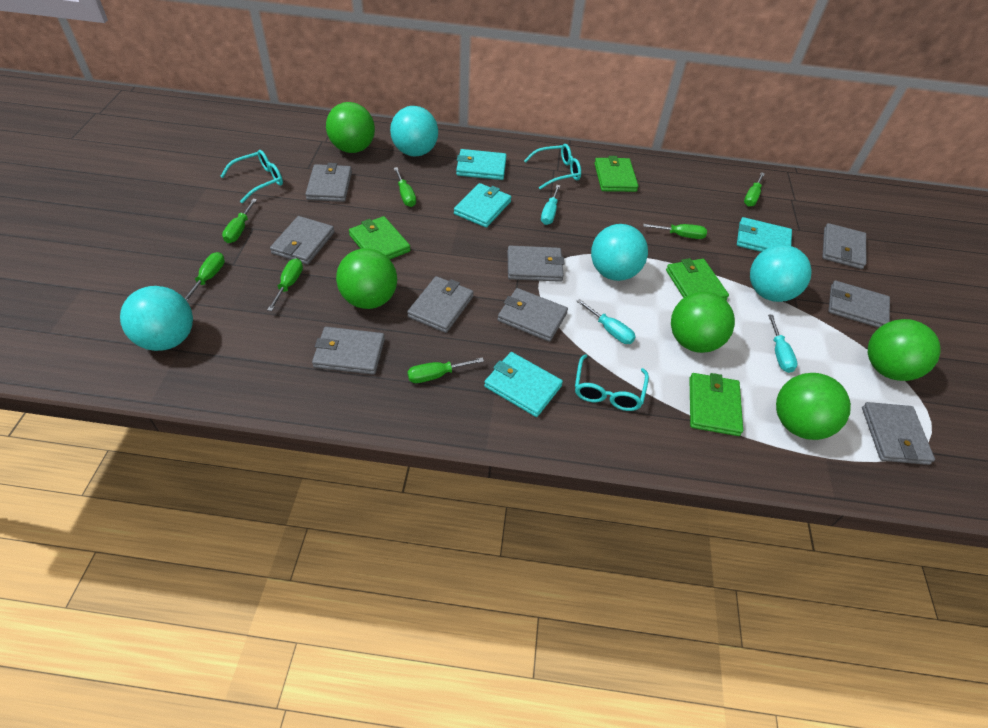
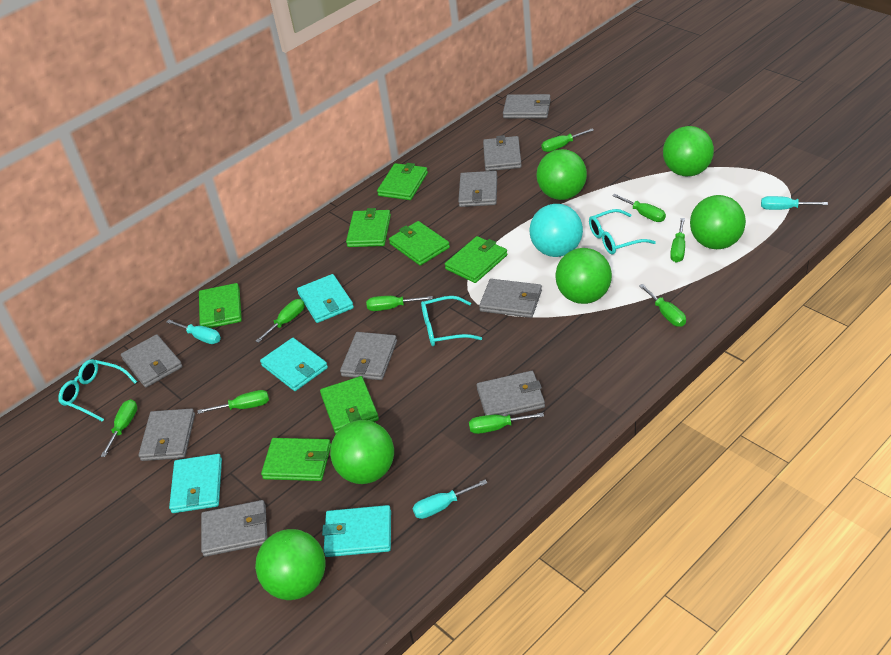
green ball: 5 -> 6
green screwdriver: 7 -> 9
green wallet: 4 -> 7
turquoise ball: 4 -> 1

